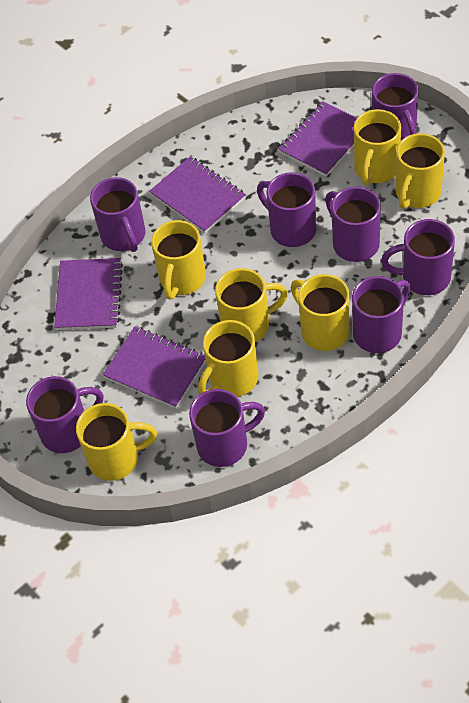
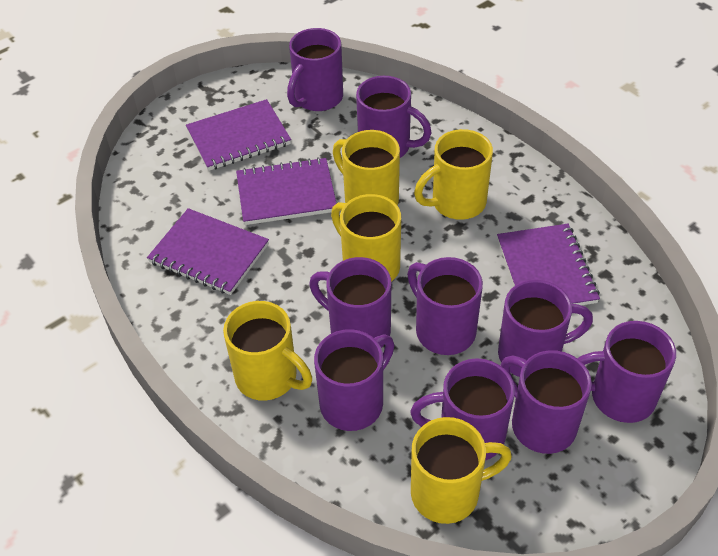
purple mug: 8 -> 9
yellow mug: 7 -> 5

